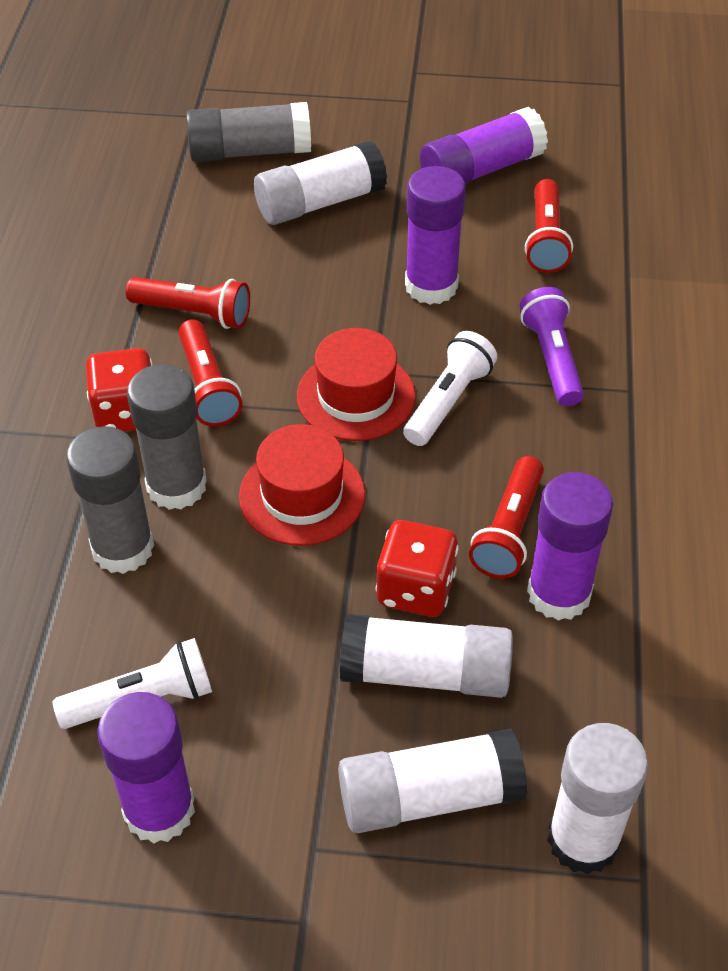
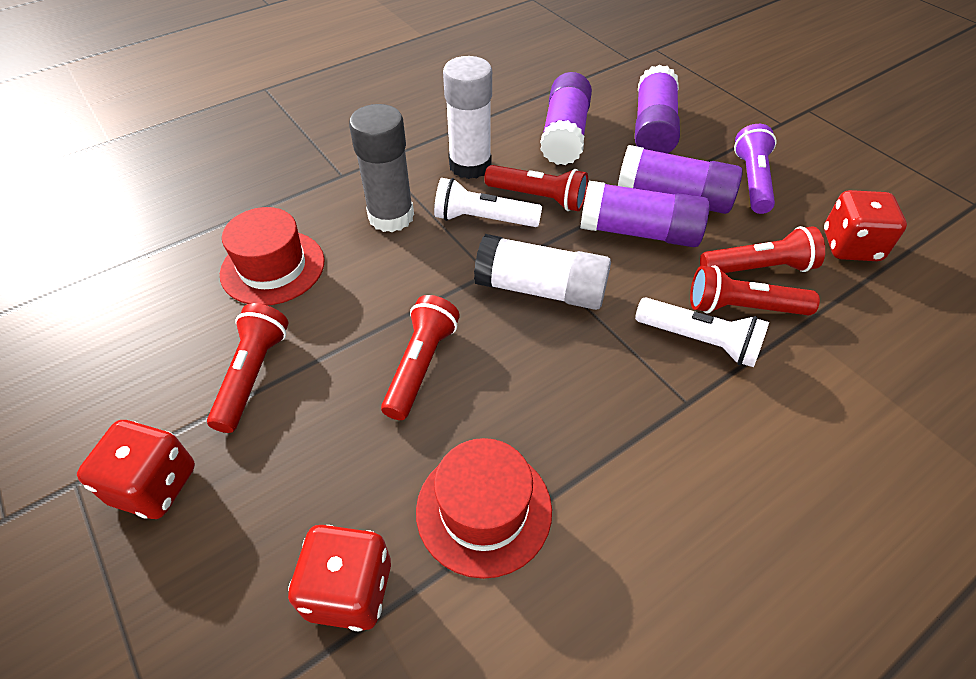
grey glue stick: 3 -> 1
red dice: 2 -> 3
red flashlight: 4 -> 5
white glue stick: 4 -> 2

